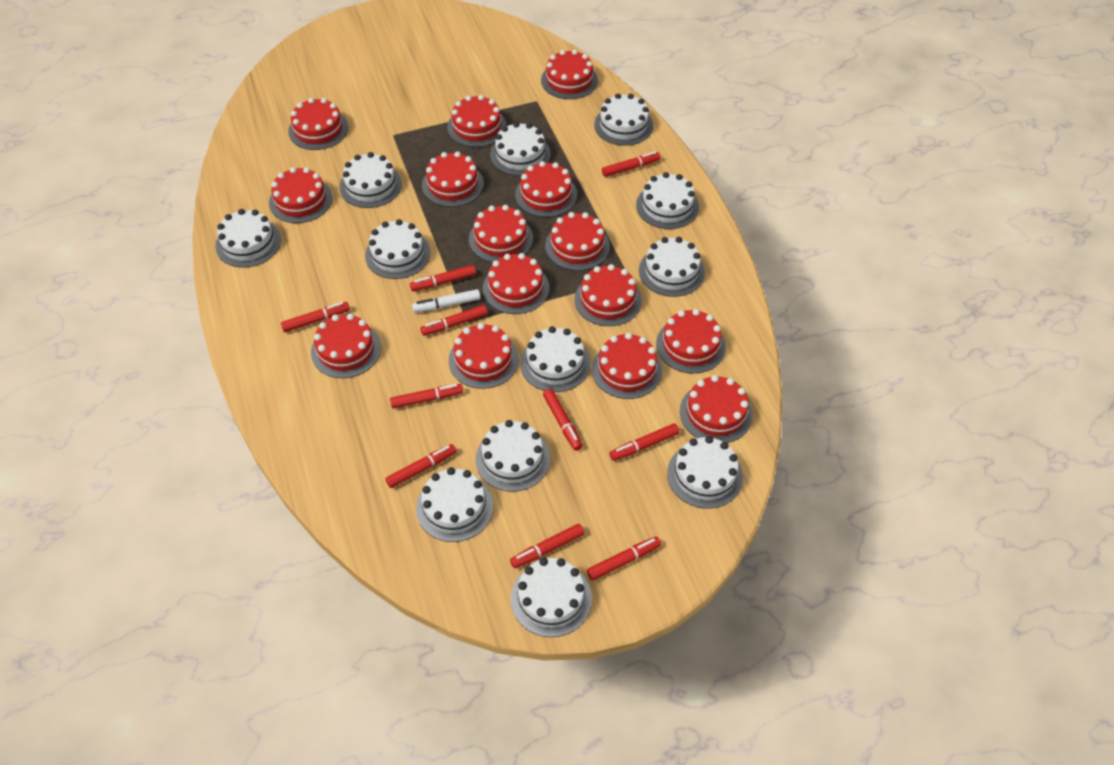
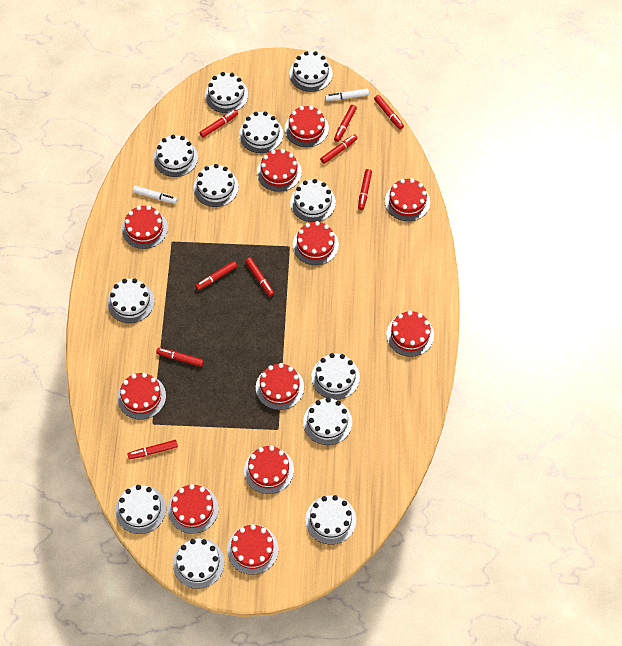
red cake: 15 -> 11
red marker: 10 -> 9
white marker: 1 -> 2

